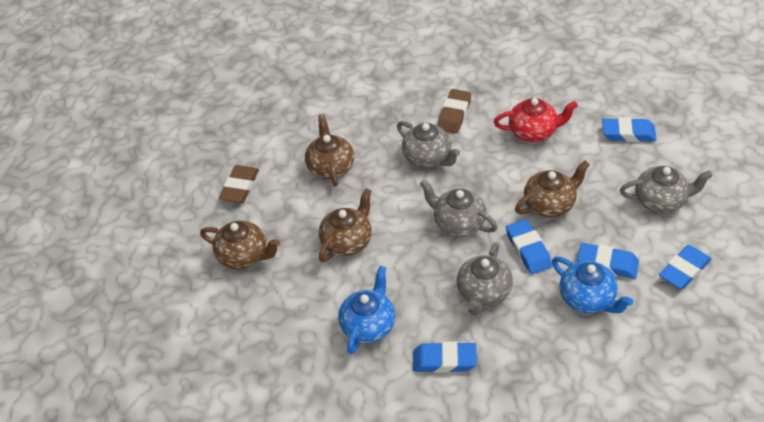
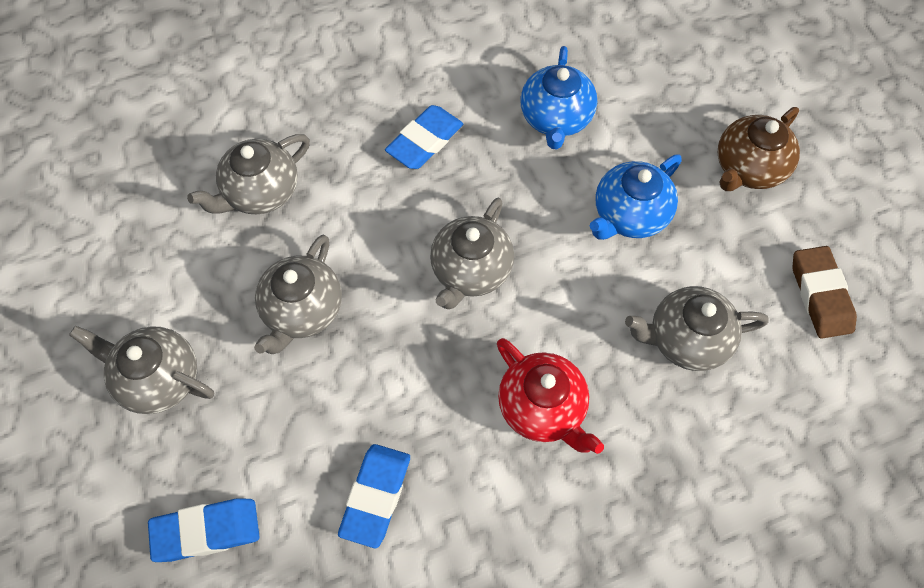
blue eraser: 5 -> 3
brown eraser: 2 -> 1
brown teapot: 4 -> 1
grey teapot: 4 -> 5

